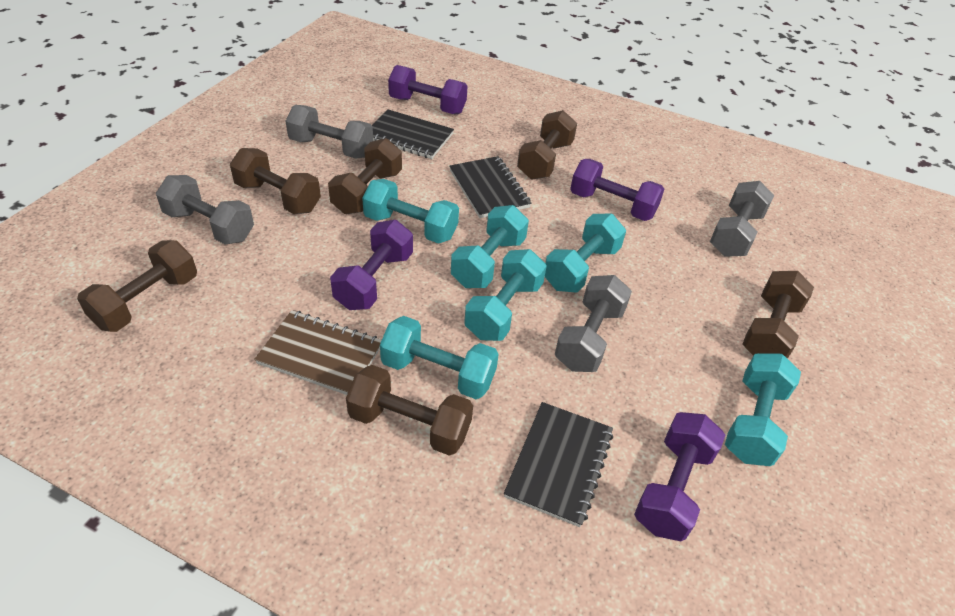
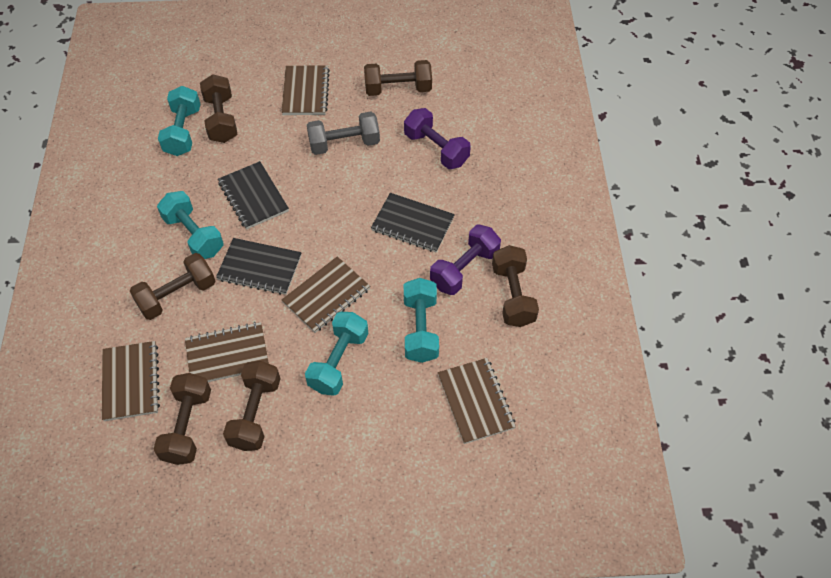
brown notebook: 1 -> 5
grey dumbbell: 4 -> 1
purple dumbbell: 4 -> 2
turquoise dumbbell: 6 -> 4

